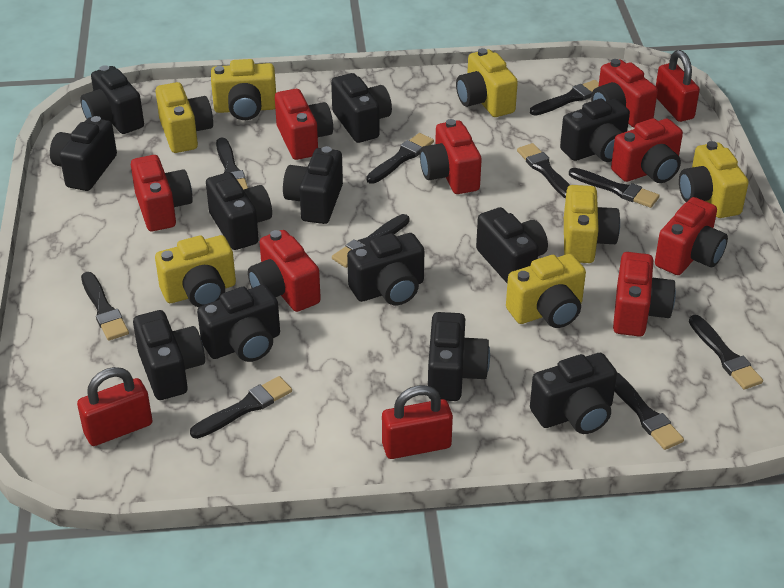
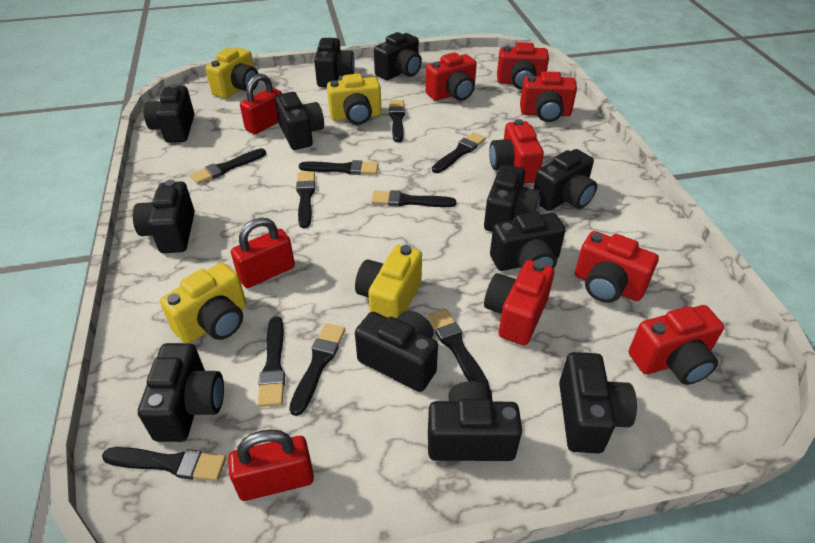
red camera: 8 -> 7
yellow camera: 7 -> 4

